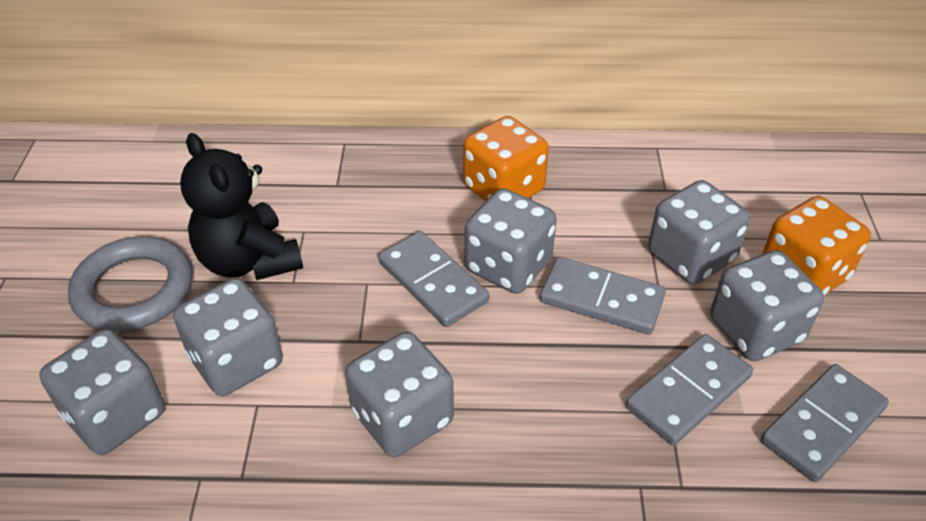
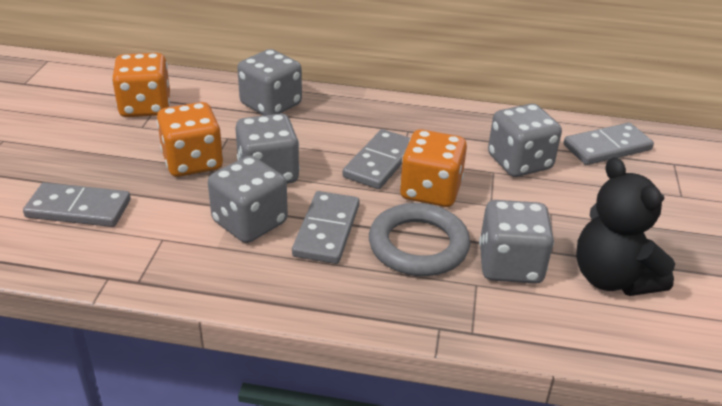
grey dice: 6 -> 5
orange dice: 2 -> 3

